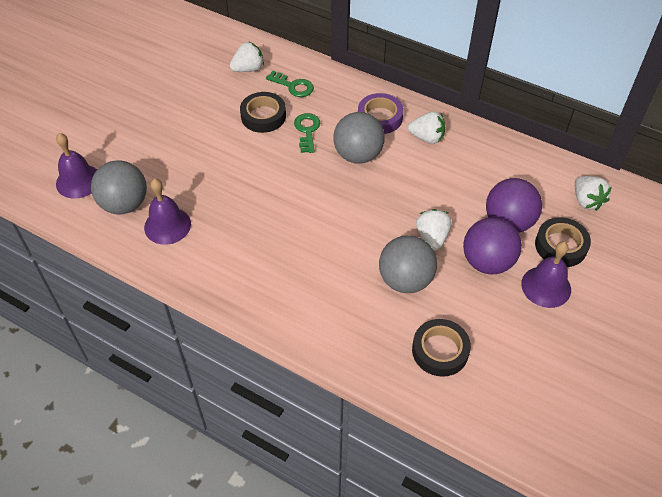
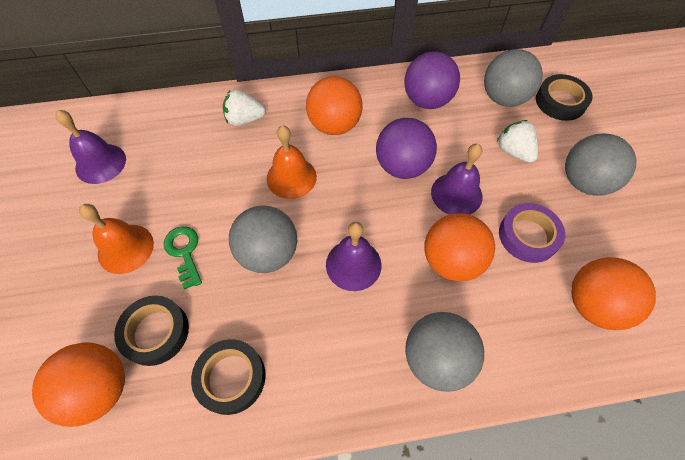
green key: 2 -> 1
grey ball: 3 -> 4
orange ball: 0 -> 4
orange bell: 0 -> 2
white strawberry: 4 -> 2

